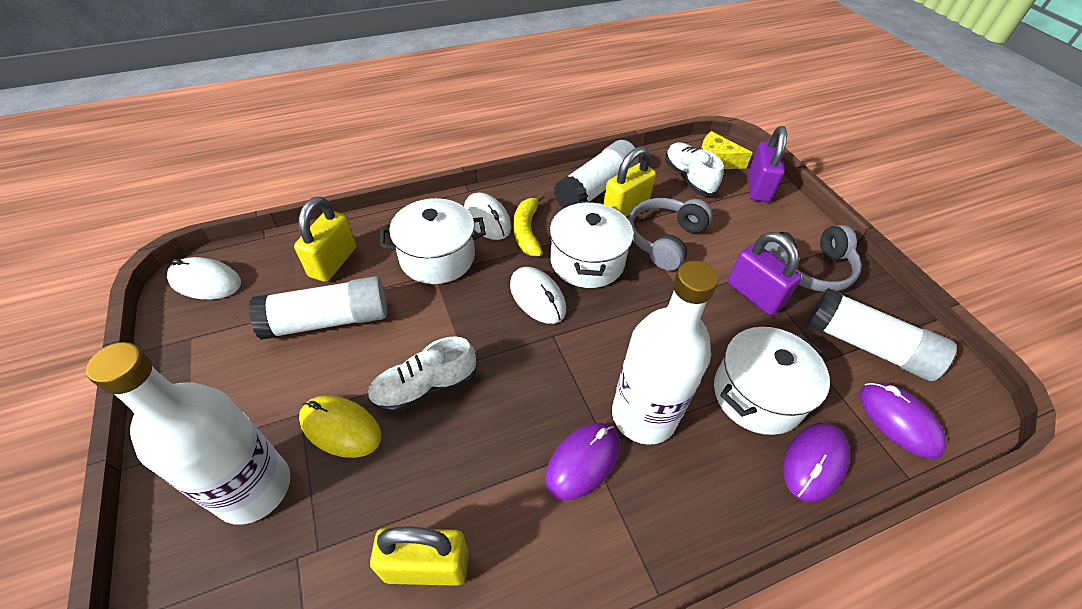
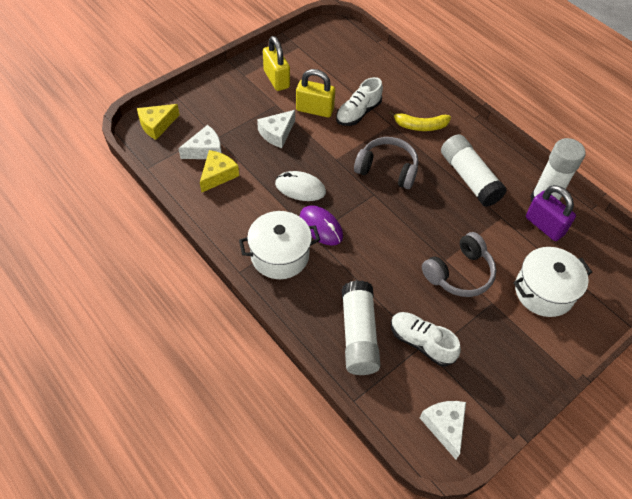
purple mouse: 3 -> 1
purple padlock: 2 -> 1
white bottle: 2 -> 0
white cheese: 0 -> 3
white mouse: 3 -> 1
white pot: 3 -> 2
yellow cheese: 1 -> 2
yellow mouse: 1 -> 0
yellow padlock: 3 -> 2

